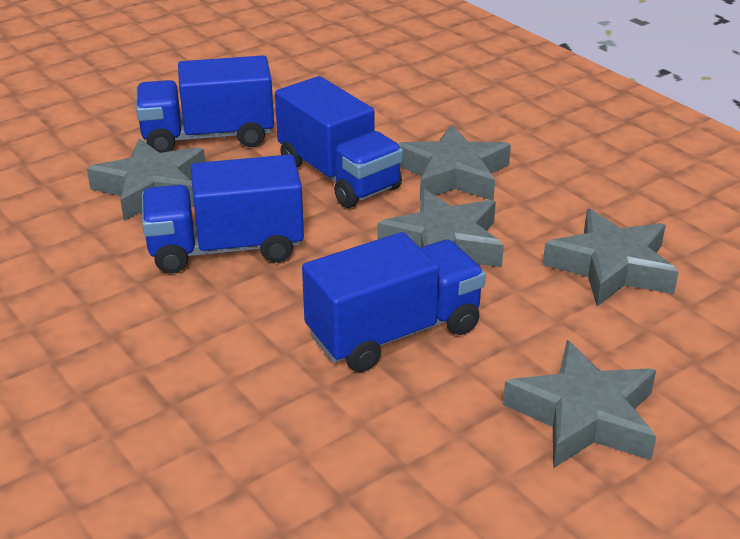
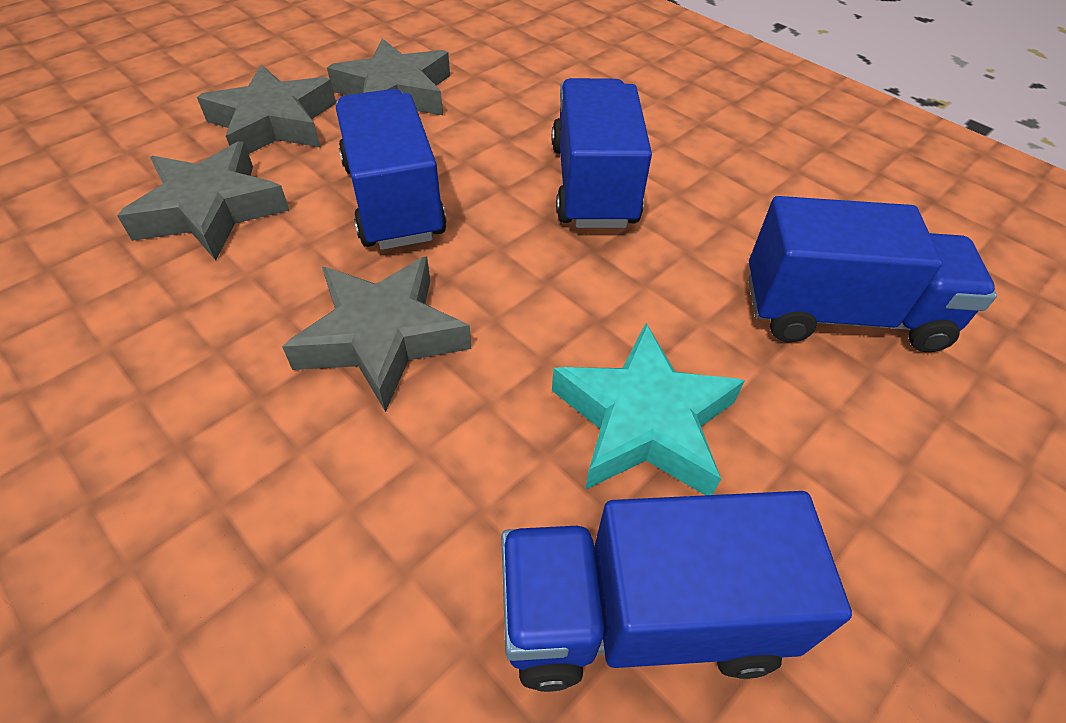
grey star: 5 -> 4
turquoise star: 0 -> 1

